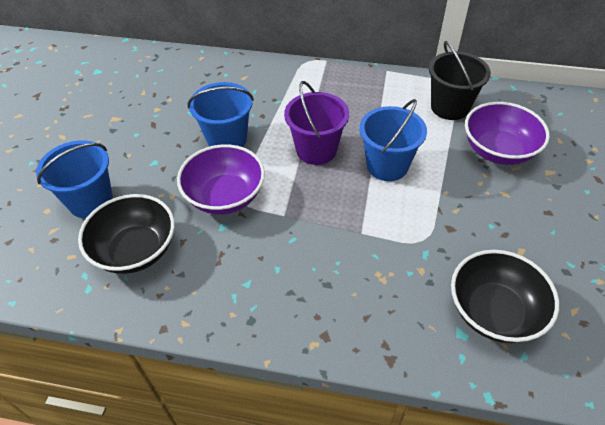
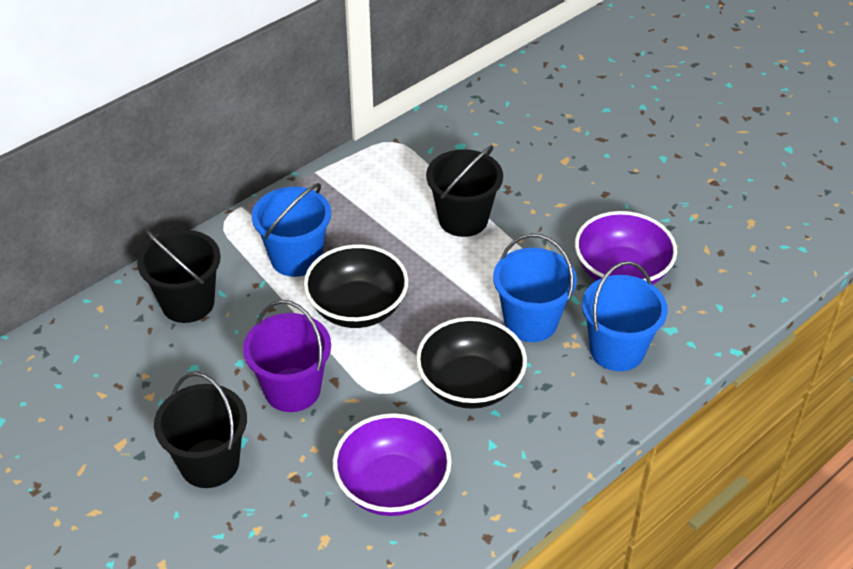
black bucket: 1 -> 3

